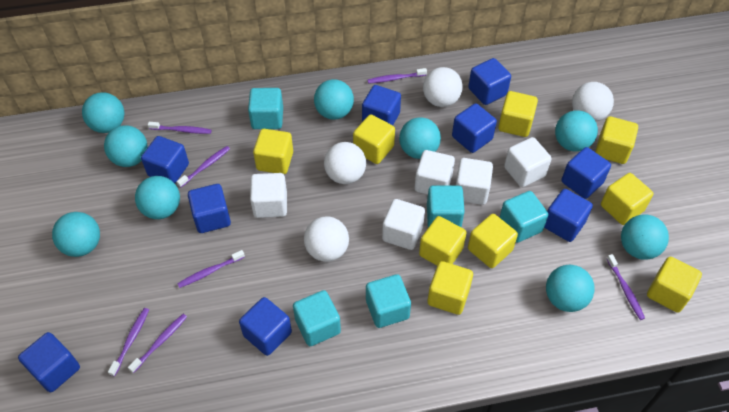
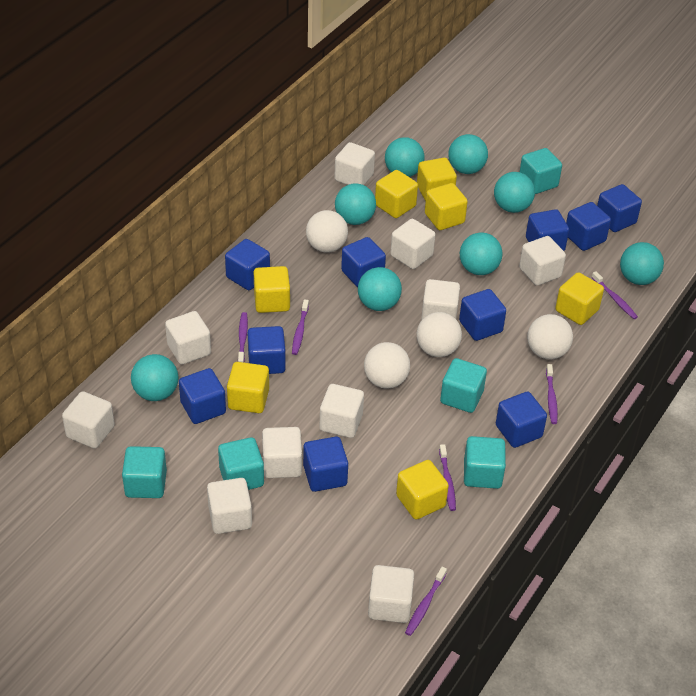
blue cube: 9 -> 10
purple toothbrush: 7 -> 6
turquoise ball: 9 -> 8
white cube: 5 -> 10
yellow cube: 9 -> 7

